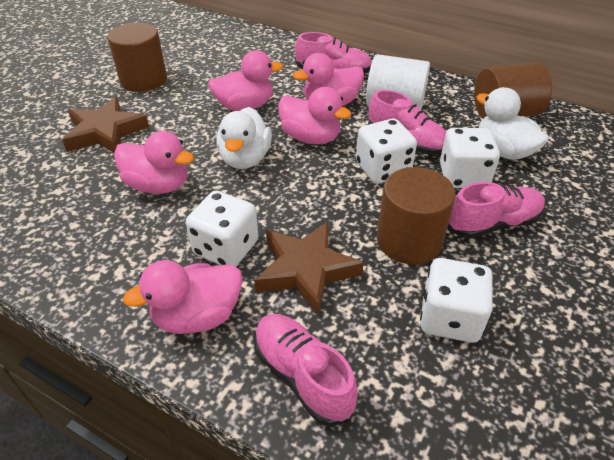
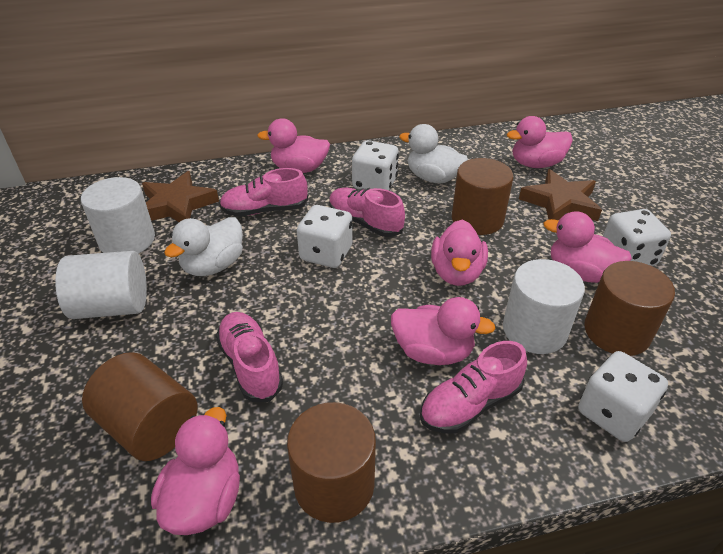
brown cylinder: 3 -> 4
pink duck: 5 -> 6
white cylinder: 1 -> 3

